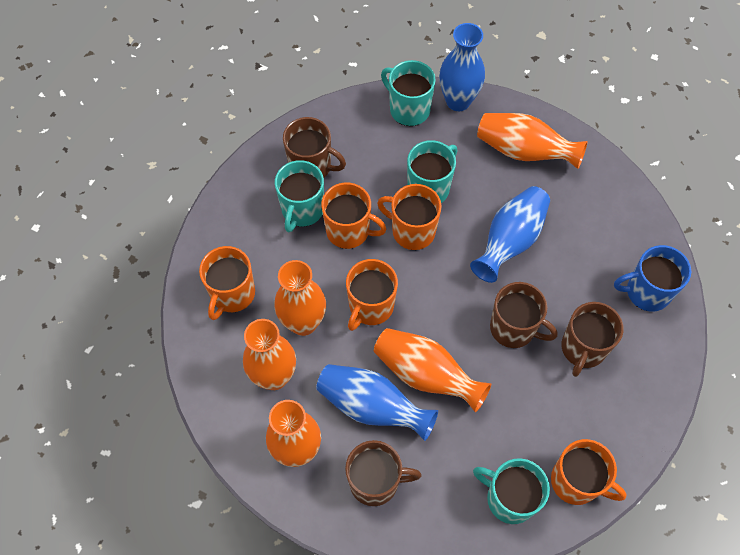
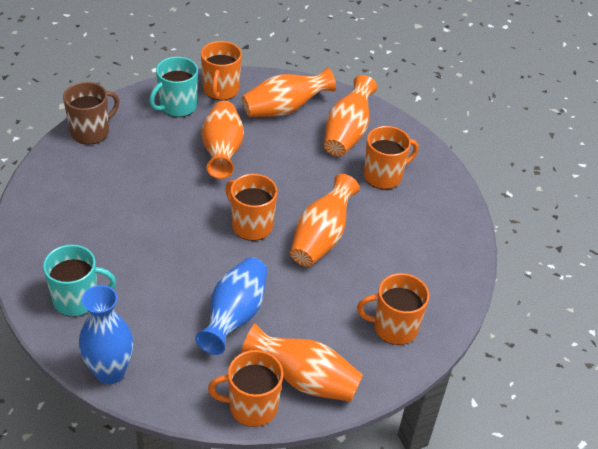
blue mug: 1 -> 0
blue vase: 3 -> 2
brown mug: 4 -> 1
turquoise mug: 4 -> 2

